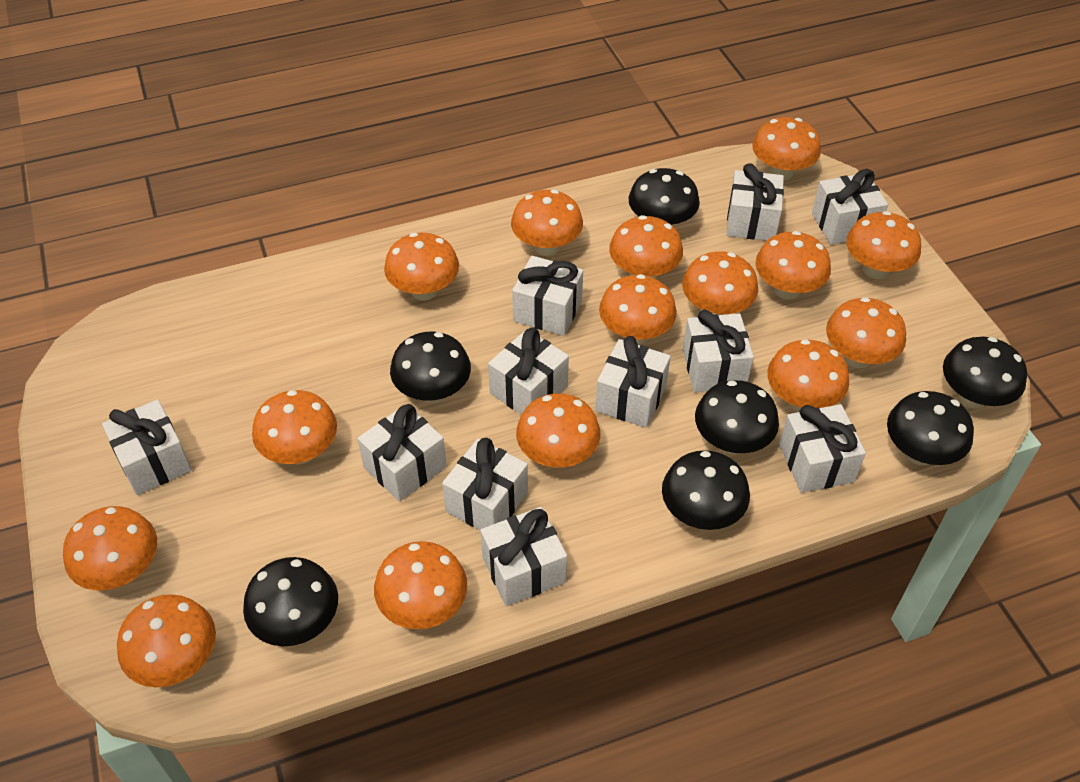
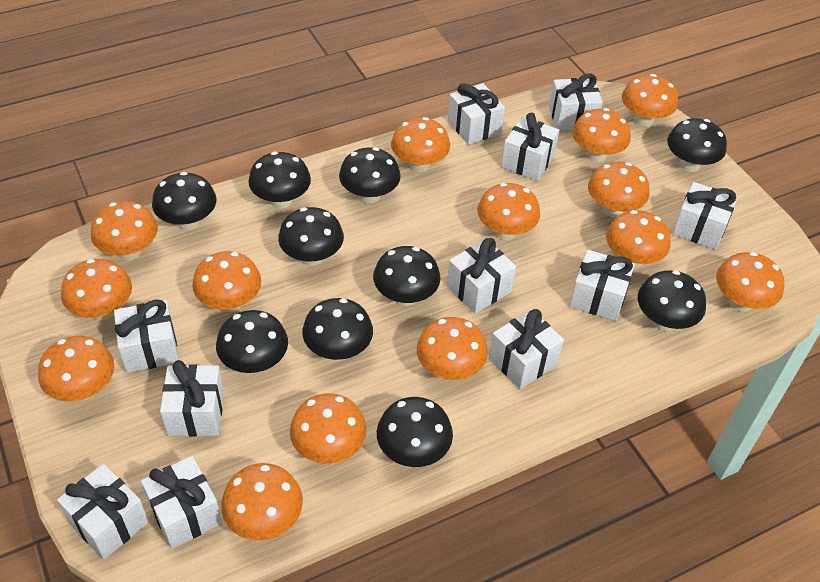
black mushroom: 7 -> 10
orange mushroom: 15 -> 14

